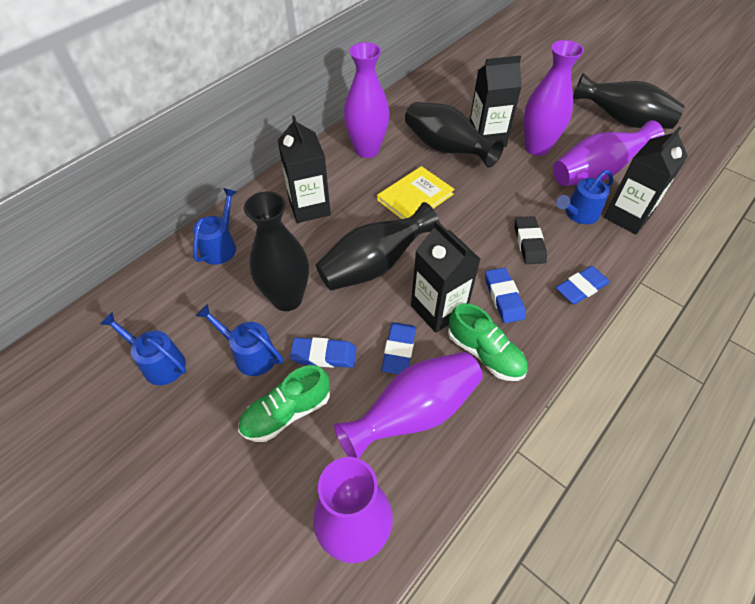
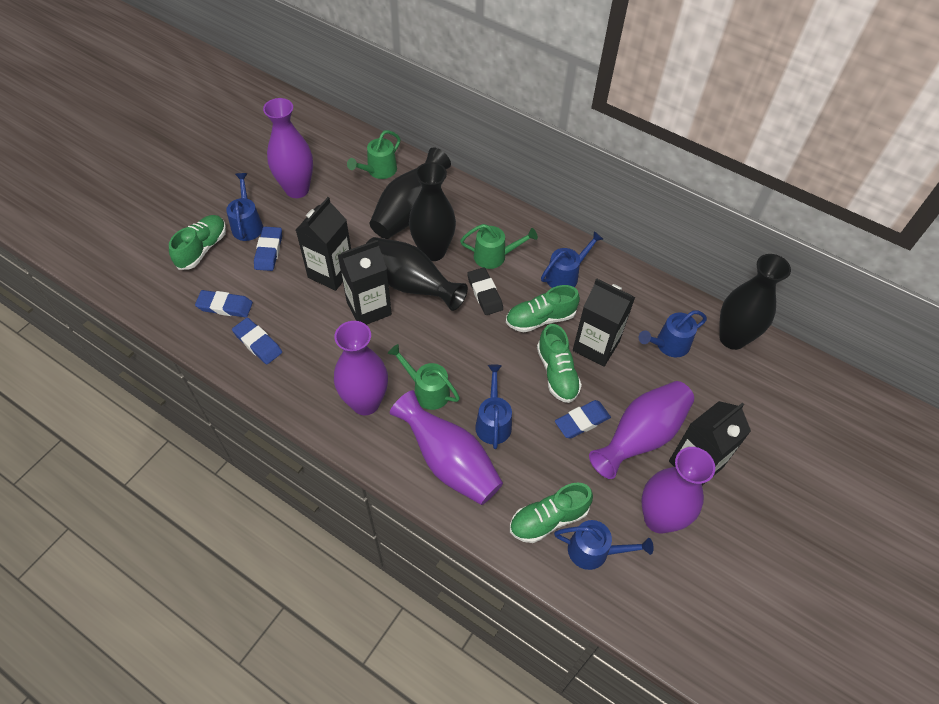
blue watering can: 4 -> 5
green shoe: 2 -> 4
green watering can: 0 -> 3
yellow book: 1 -> 0

